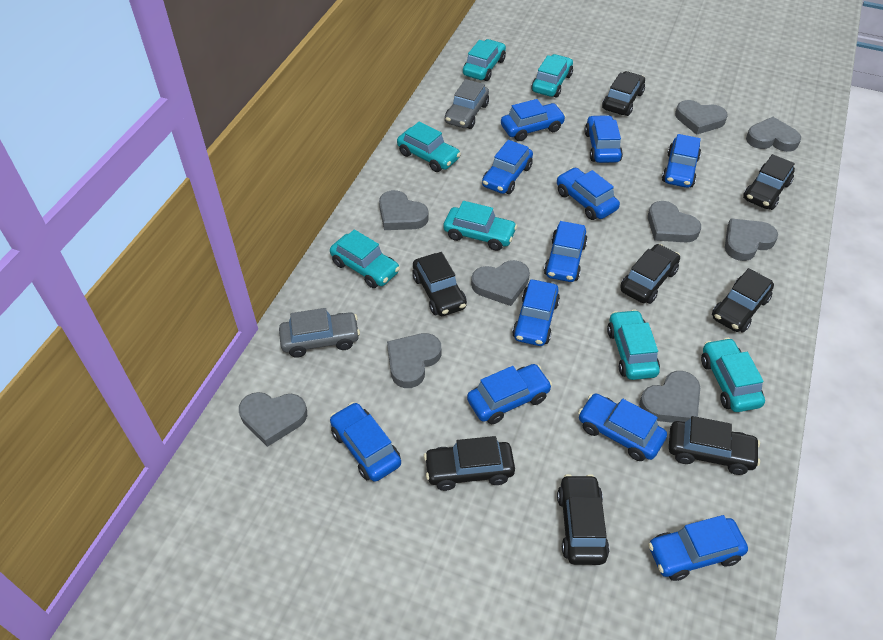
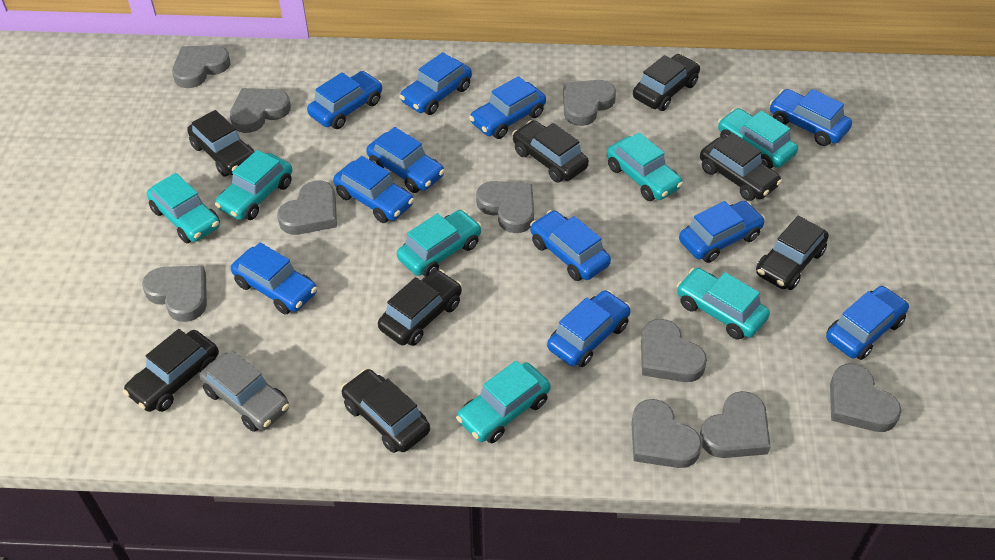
grey car: 2 -> 1
grey heart: 9 -> 10

